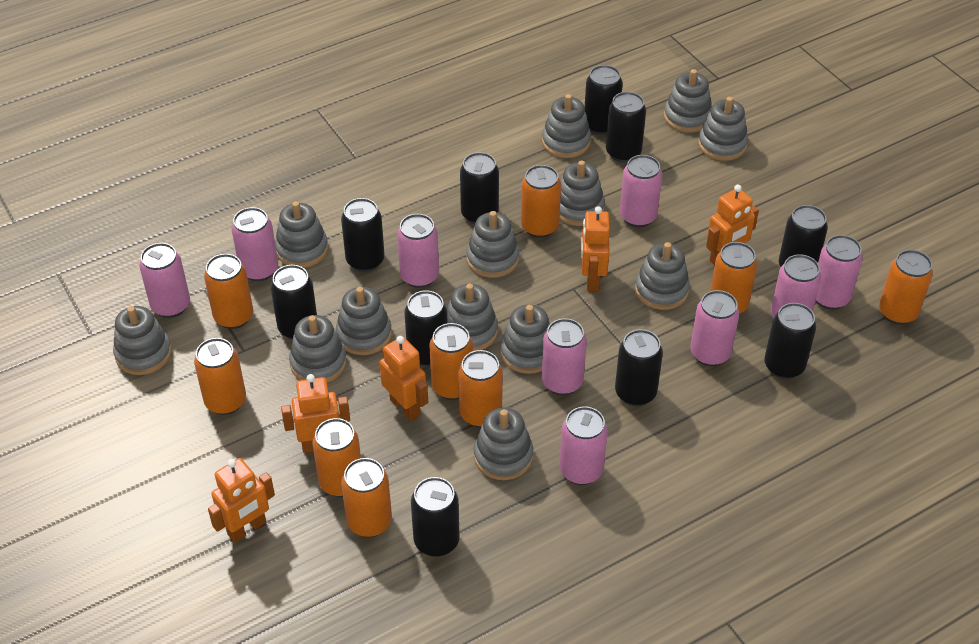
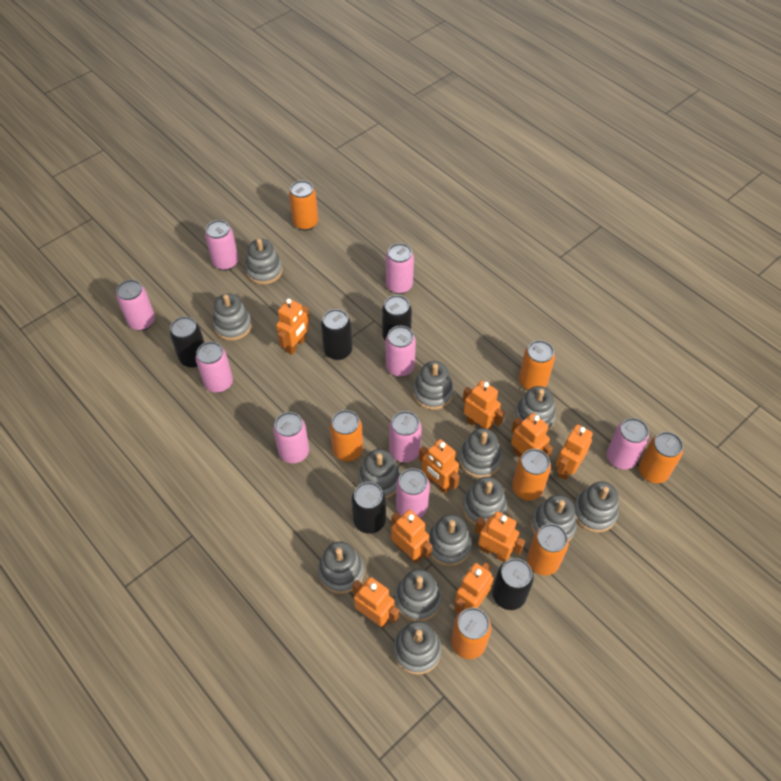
black can: 10 -> 5
orange can: 9 -> 7
orange robot: 5 -> 9

